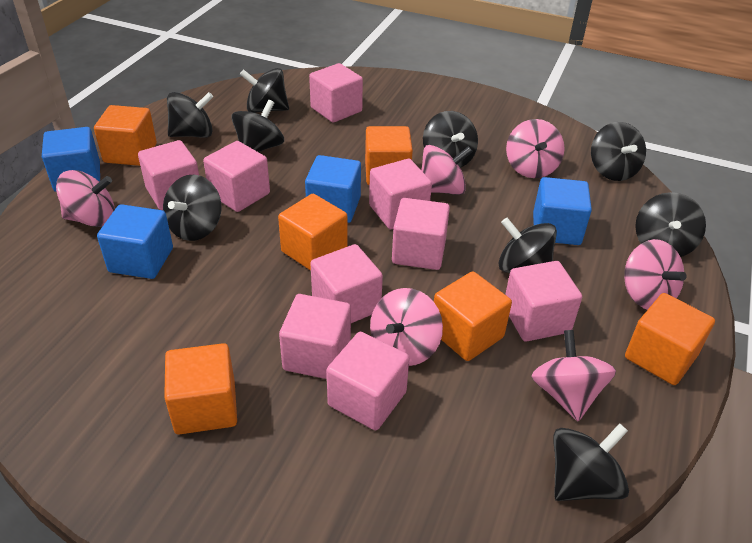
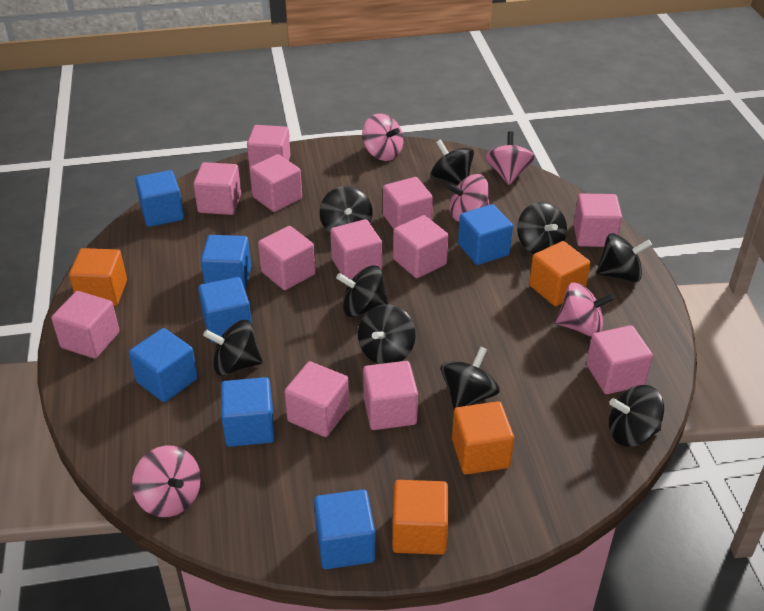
blue cube: 4 -> 7
orange cube: 6 -> 4
pink cube: 9 -> 12
pink spinning top: 6 -> 5

